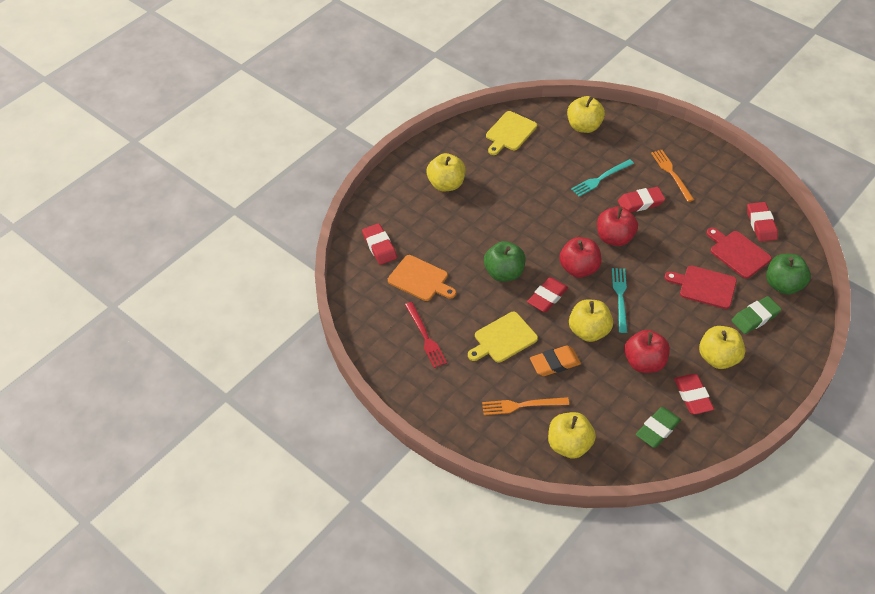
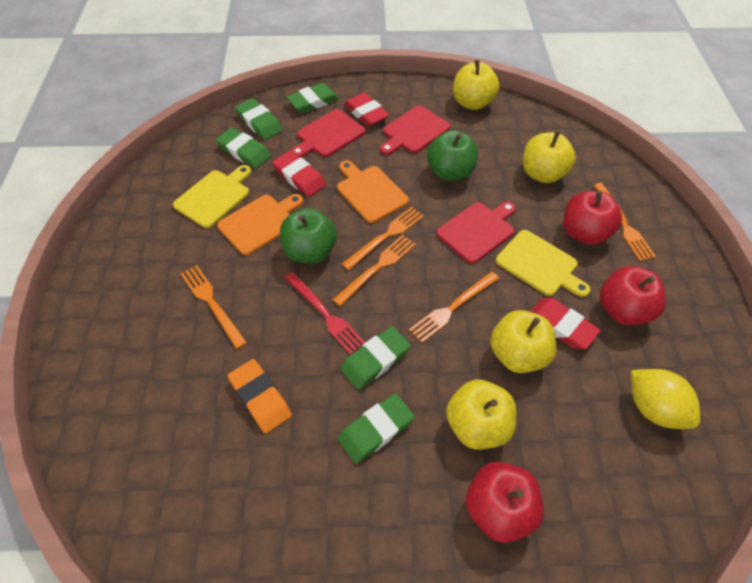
green eraser: 2 -> 5
orange cutting board: 1 -> 2
orange fork: 2 -> 5
red cutting board: 2 -> 3
red eraser: 5 -> 3
turquoise fork: 2 -> 0
yellow apple: 5 -> 4
yellow lemon: 0 -> 1

